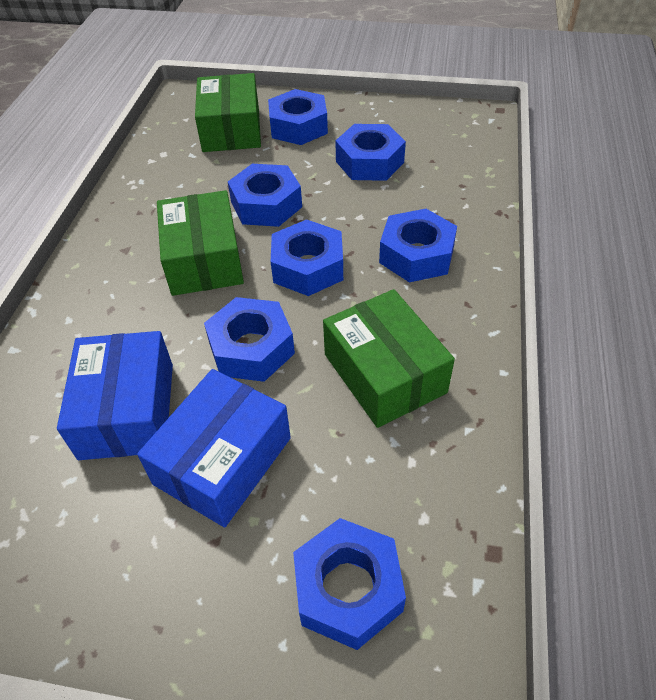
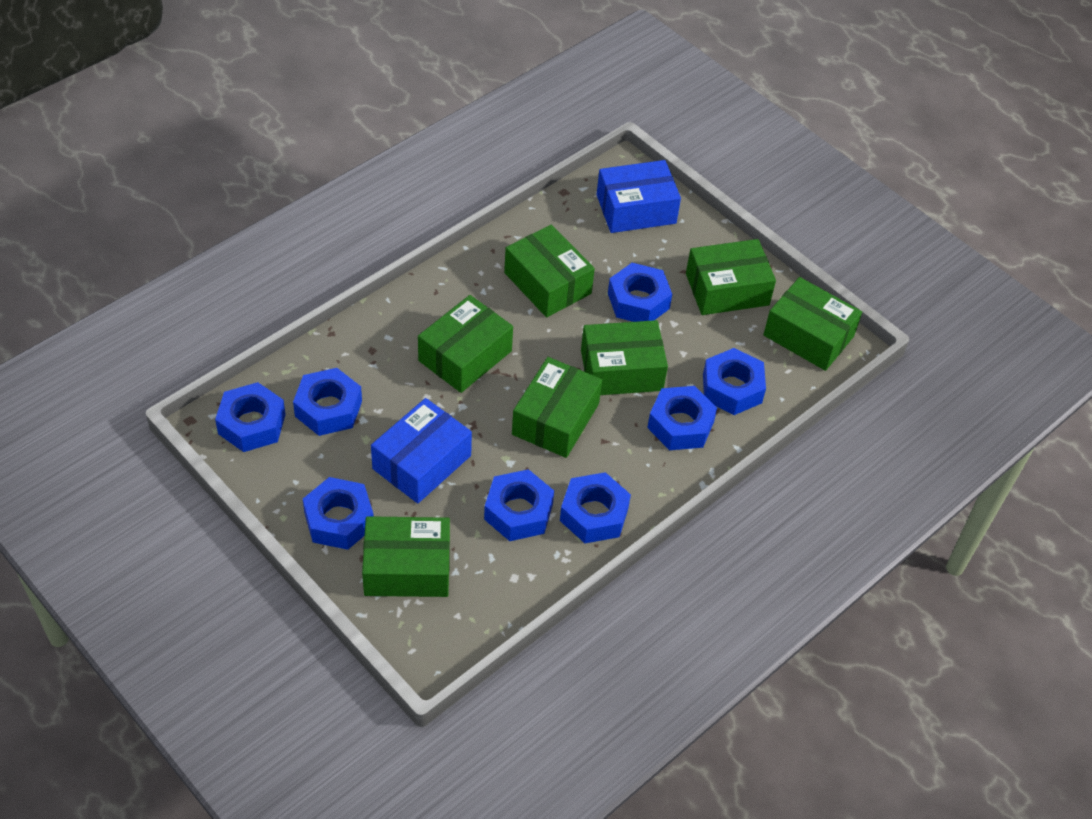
blue nut: 7 -> 8
green box: 3 -> 7

